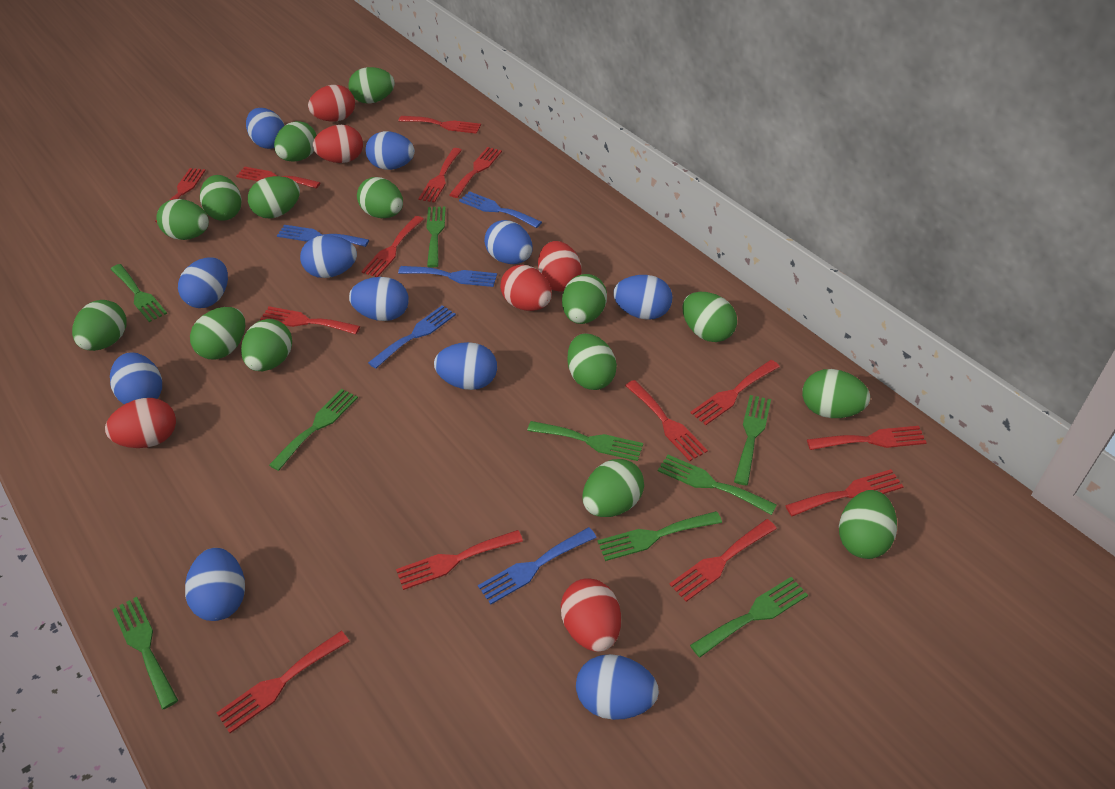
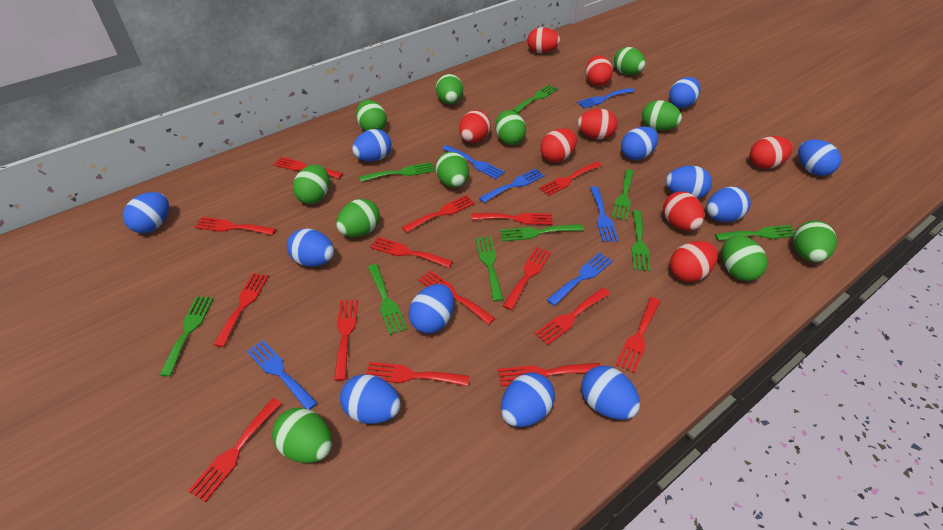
blue egg: 11 -> 12
blue fork: 5 -> 6
green egg: 15 -> 11
red egg: 6 -> 8
red fork: 14 -> 15

